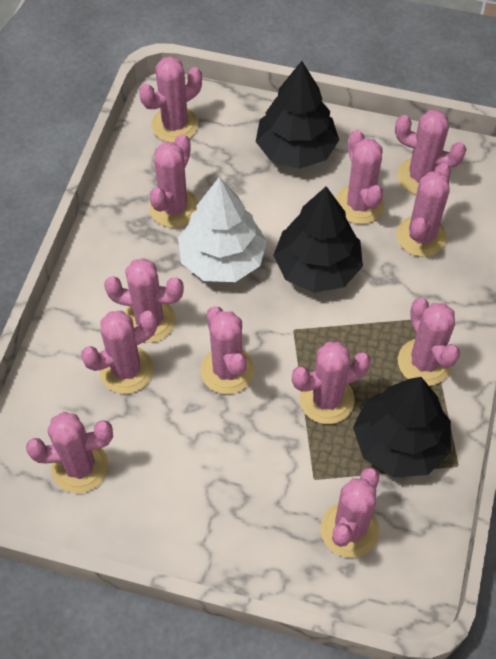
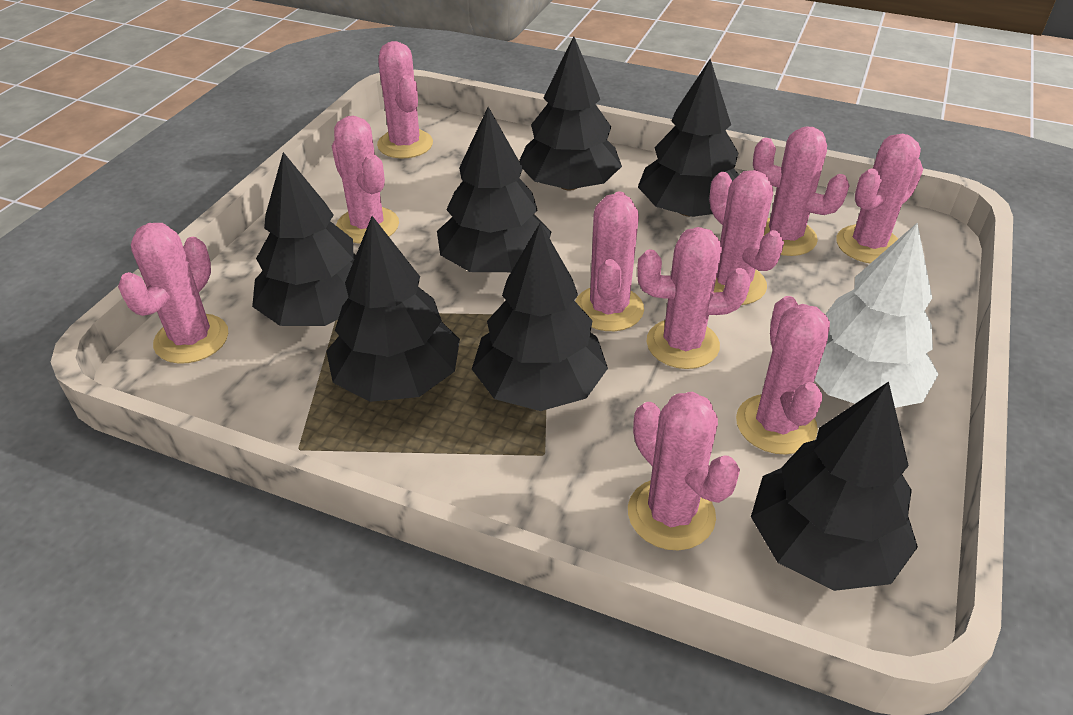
black tree: 3 -> 7
pink cactus: 12 -> 10

